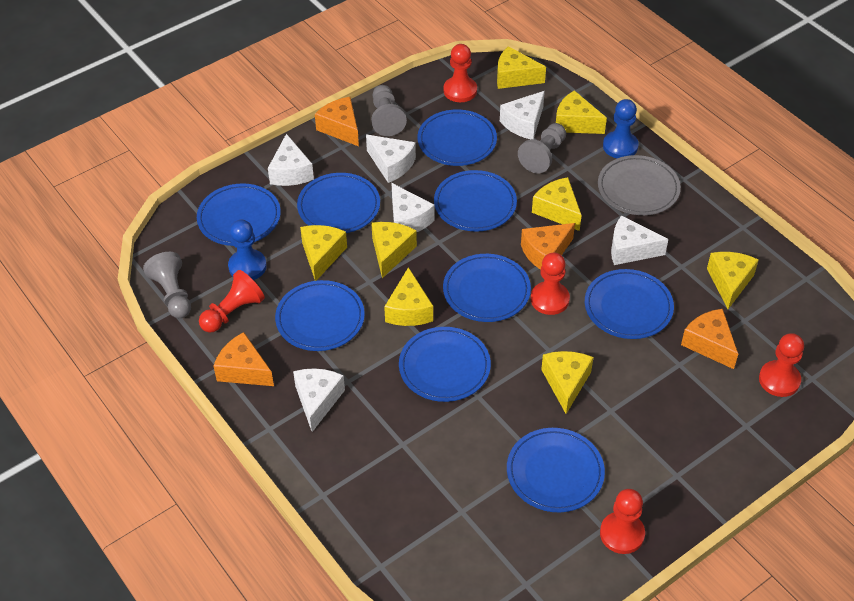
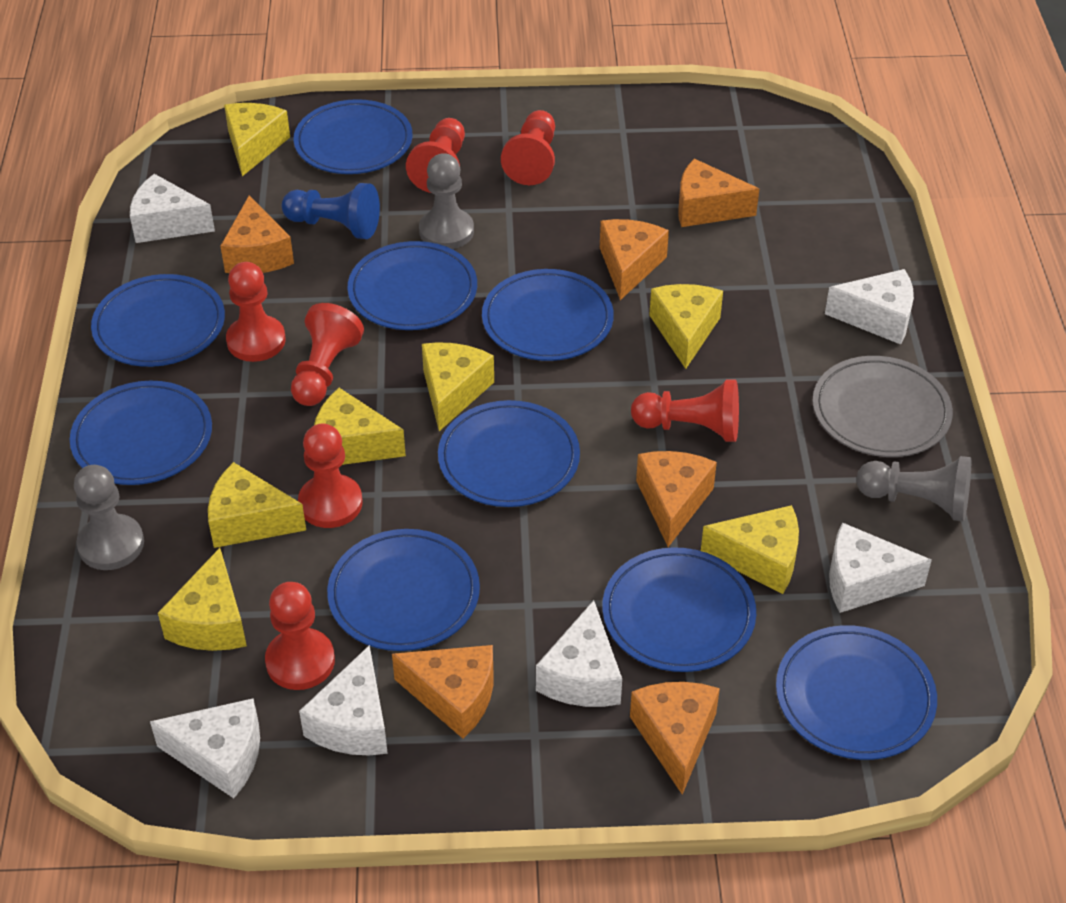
blue pawn: 2 -> 1
orange cheese: 4 -> 6
red pawn: 5 -> 7
yellow cheese: 8 -> 7

